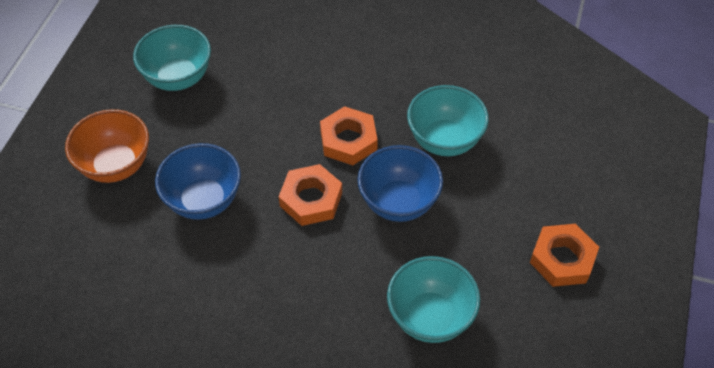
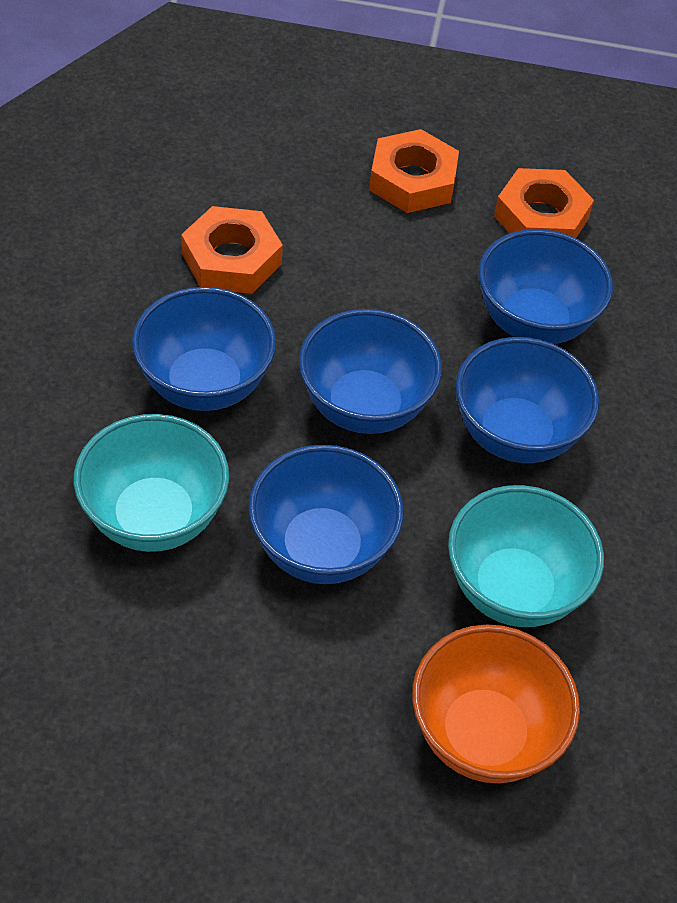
blue bowl: 2 -> 5
turquoise bowl: 3 -> 2

